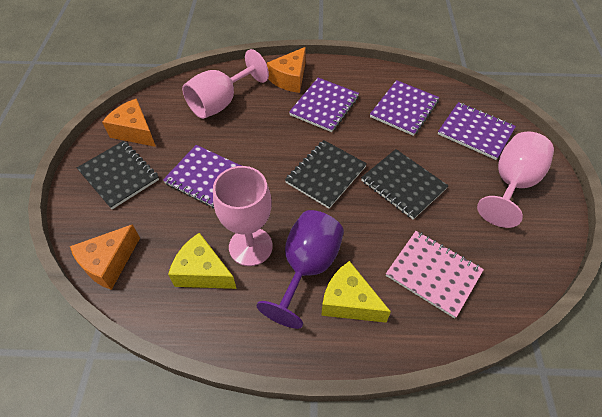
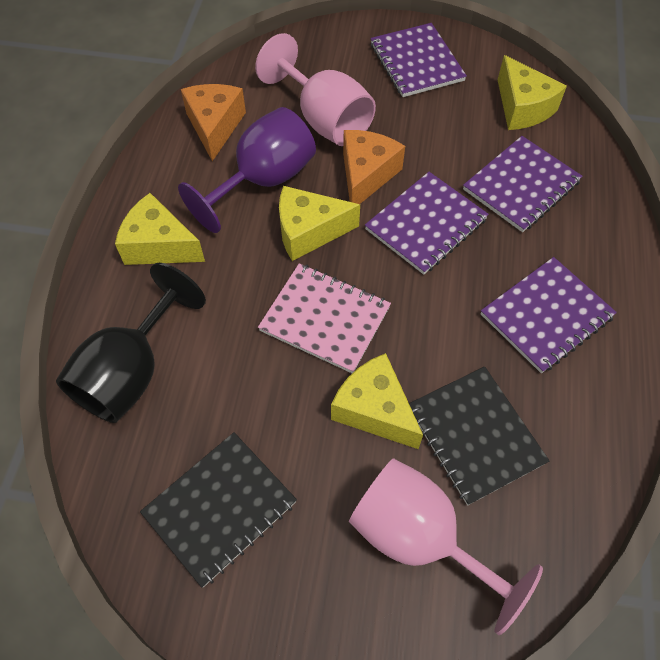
black goblet: 0 -> 1
black notebook: 3 -> 2
orange cheese: 3 -> 2
pink goblet: 3 -> 2
yellow cheese: 2 -> 4

